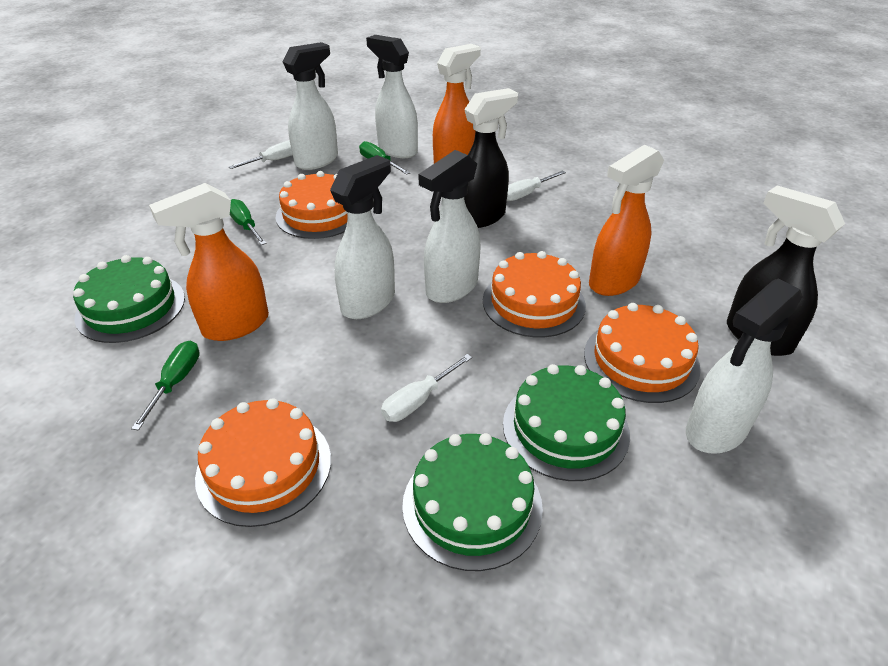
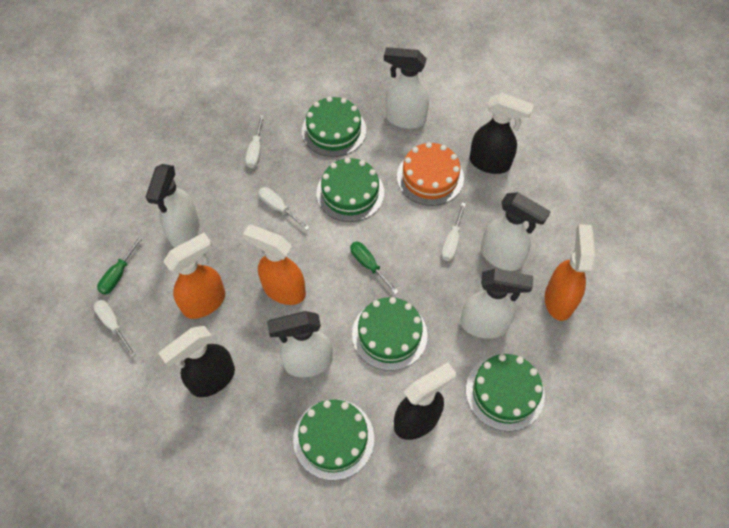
black spray bottle: 2 -> 3
green cake: 3 -> 5
green screwdriver: 3 -> 2
orange cake: 4 -> 1
white screwdriver: 3 -> 4

